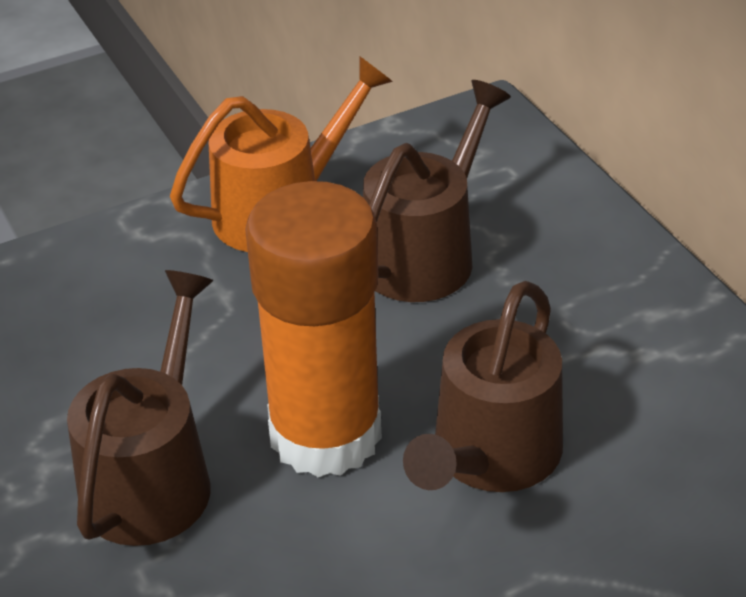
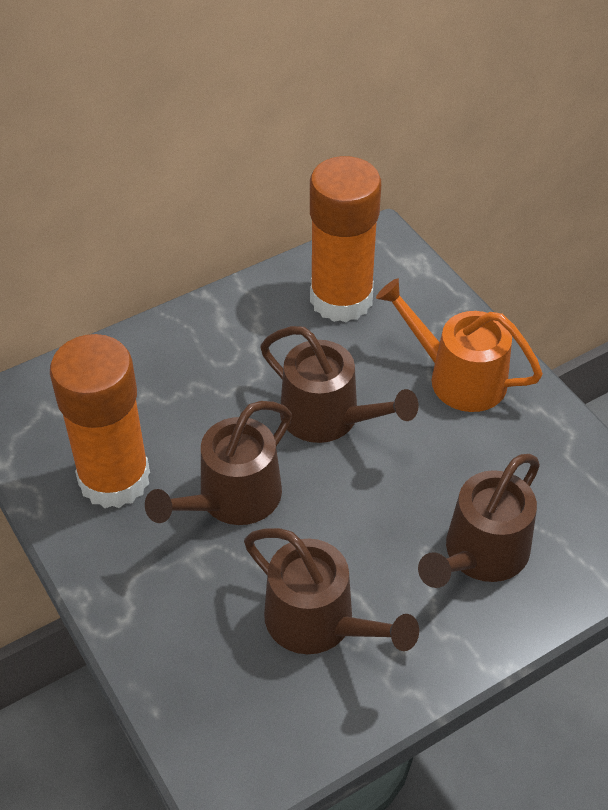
brown watering can: 3 -> 4
orange glue stick: 1 -> 2

